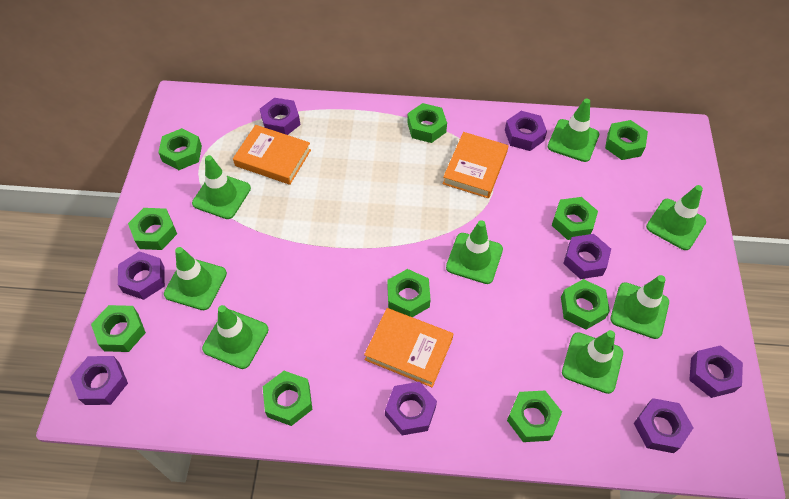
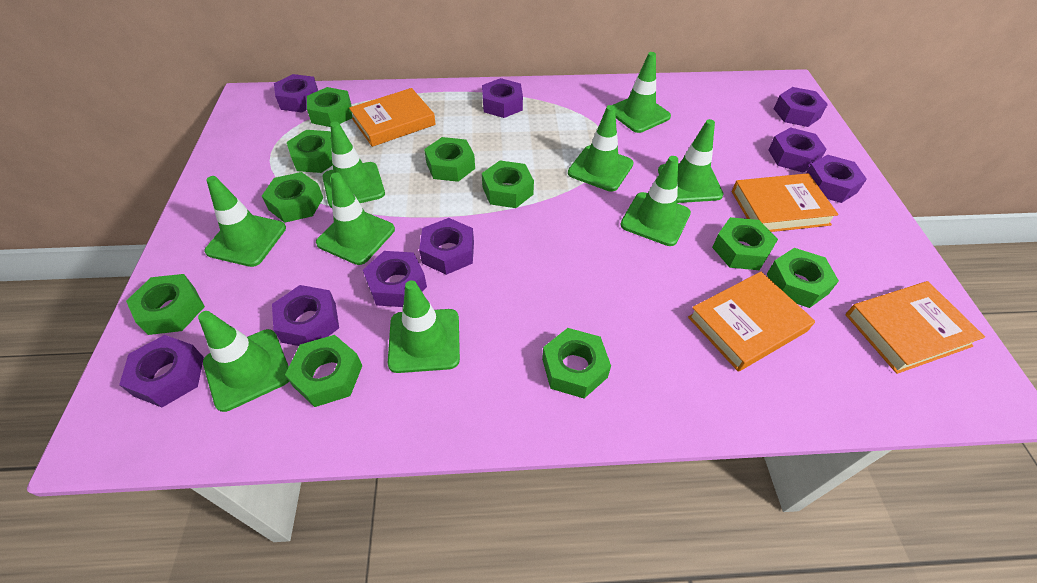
green traffic cone: 8 -> 9
orange book: 3 -> 4
purple nut: 8 -> 9

